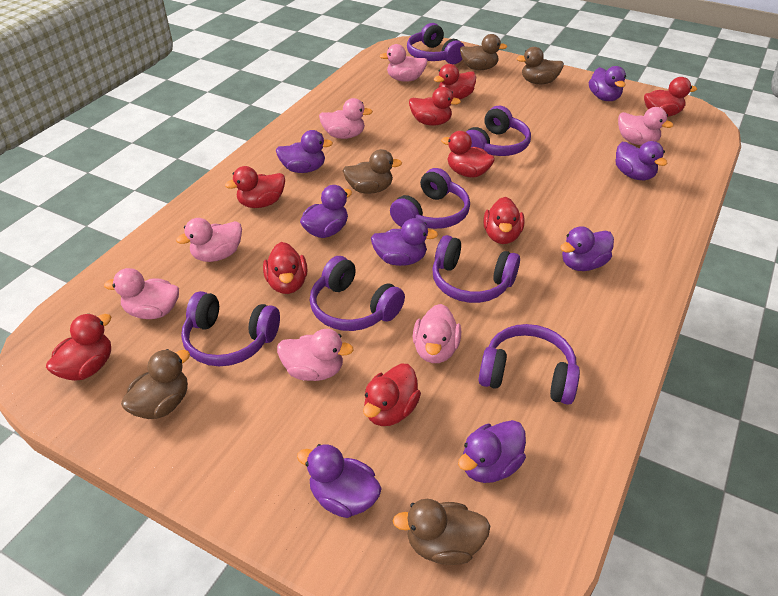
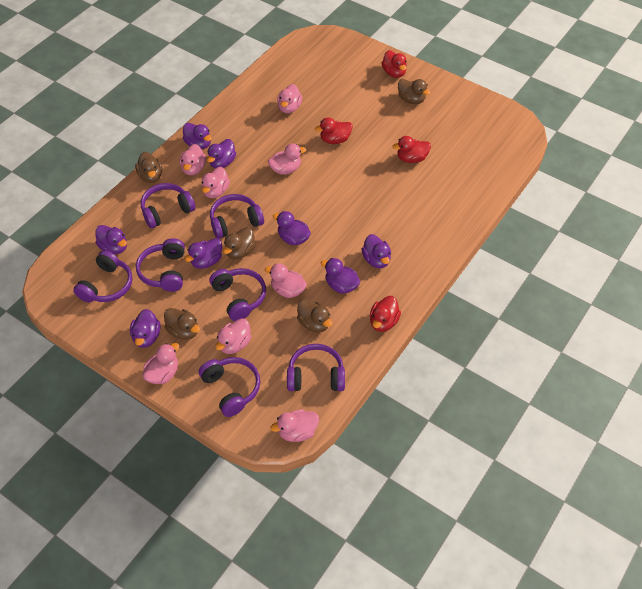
pink duck: 7 -> 8
red duck: 9 -> 4

